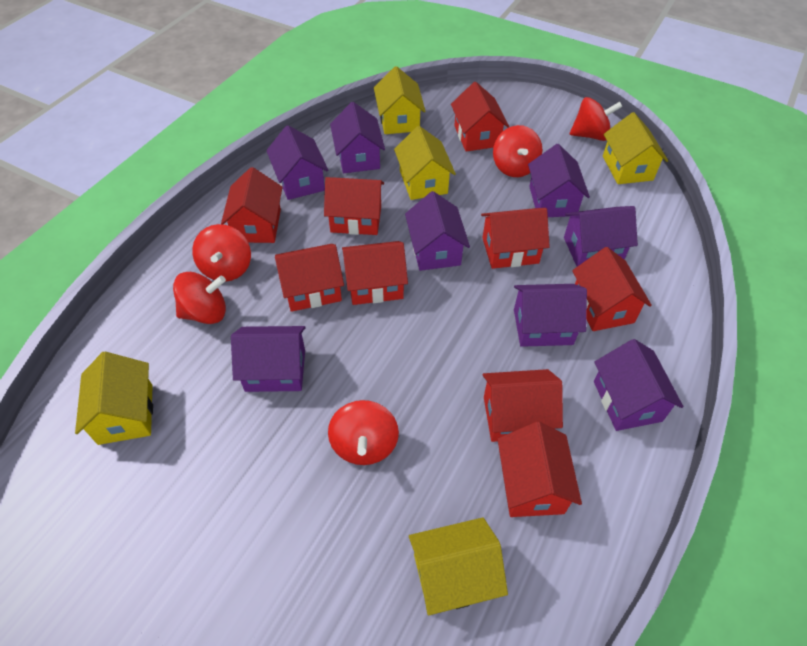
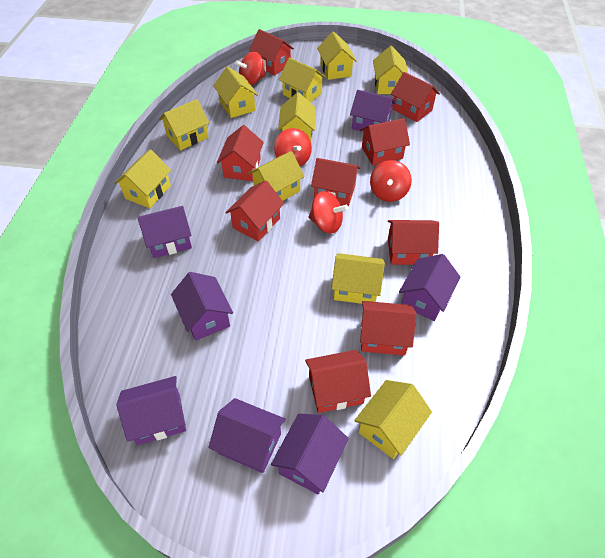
purple house: 8 -> 7
red spinning top: 5 -> 4
yellow house: 5 -> 10

